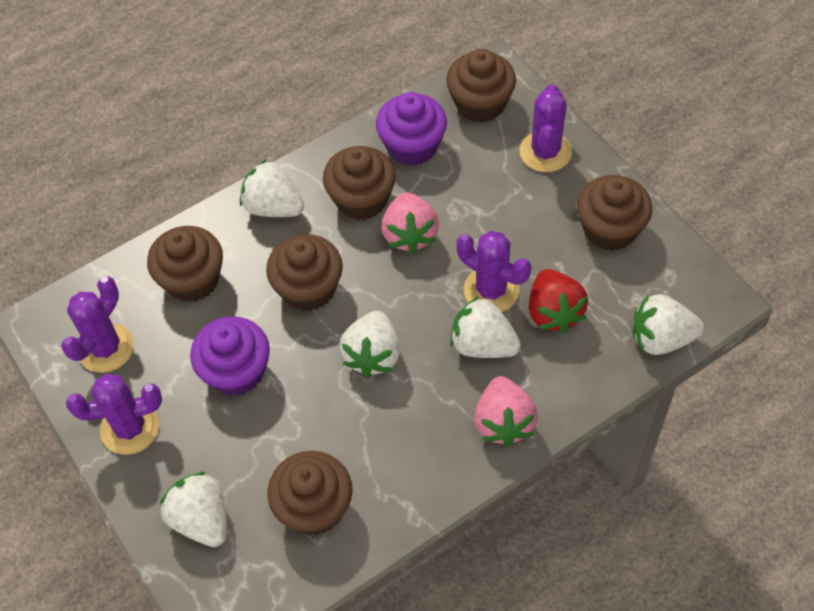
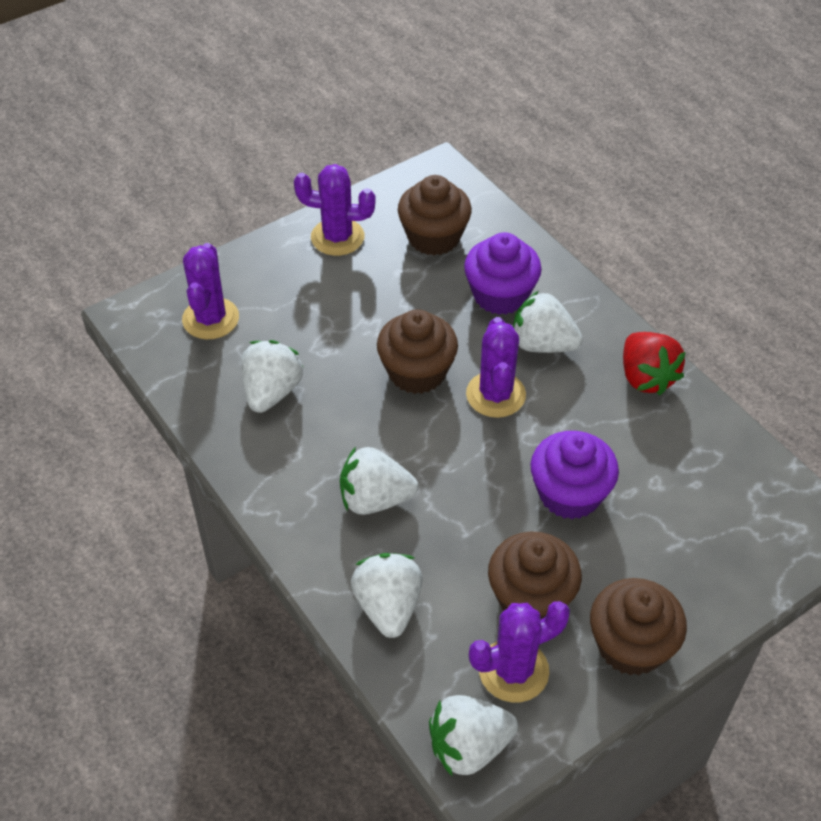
brown cupcake: 6 -> 4
pink strawberry: 2 -> 0

